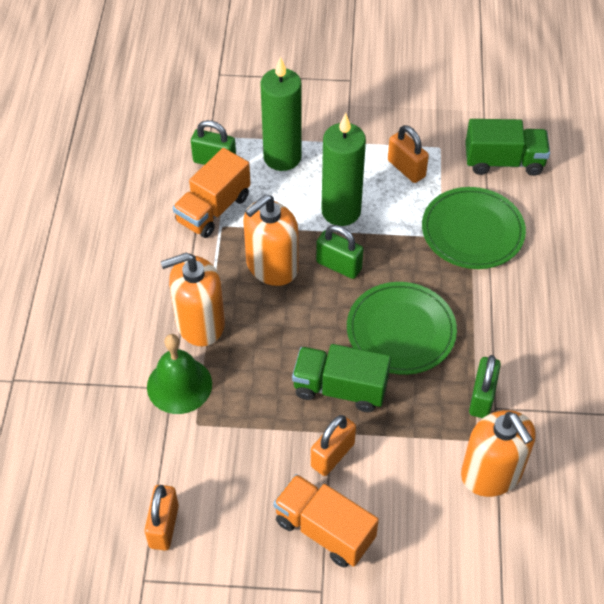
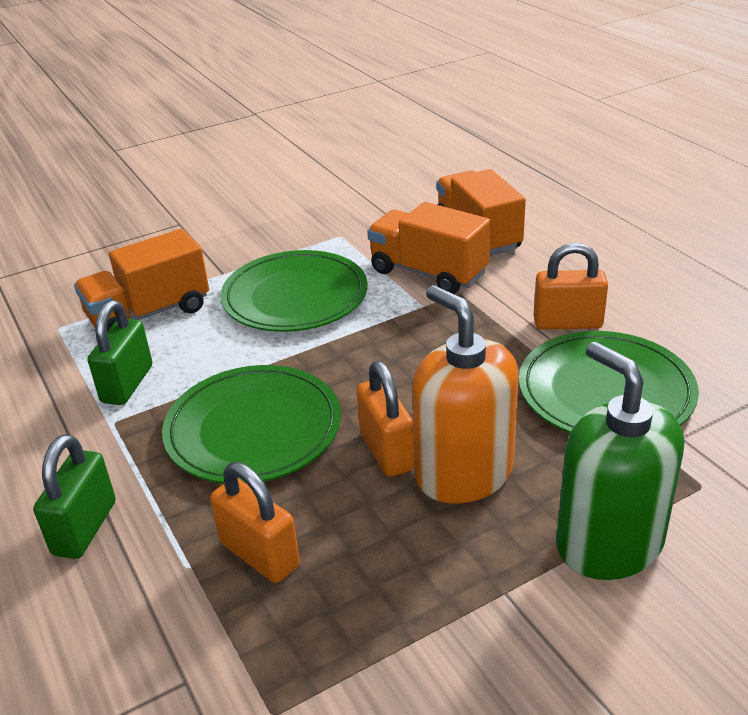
green bell: 1 -> 0
green candle: 2 -> 0
green padlock: 3 -> 2
green plate: 2 -> 3
green soap dispenser: 0 -> 1
green truck: 2 -> 0
orange soap dispenser: 3 -> 1
orange truck: 2 -> 3

